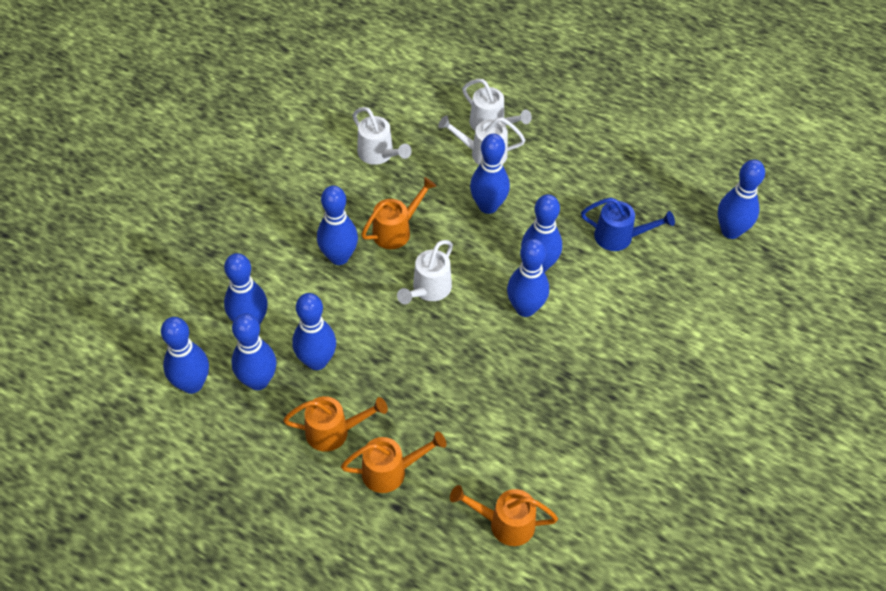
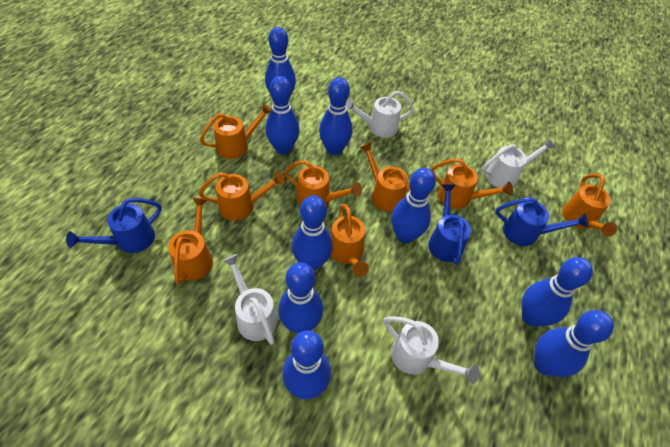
blue watering can: 1 -> 3
orange watering can: 4 -> 8

